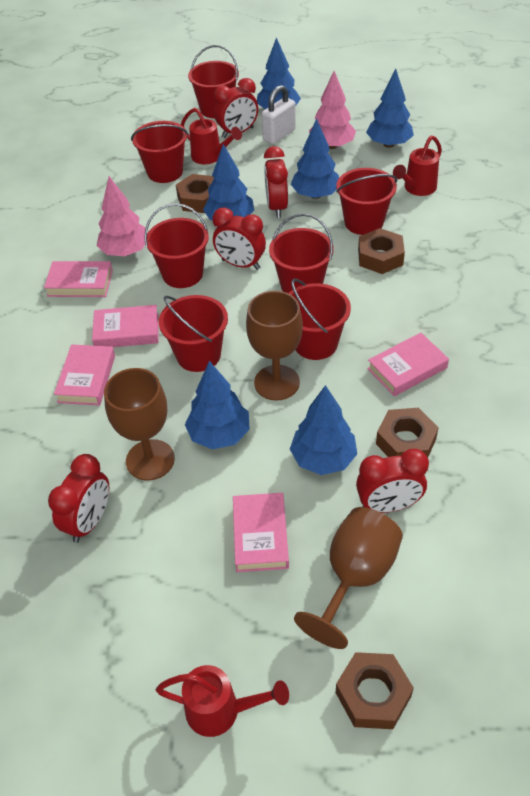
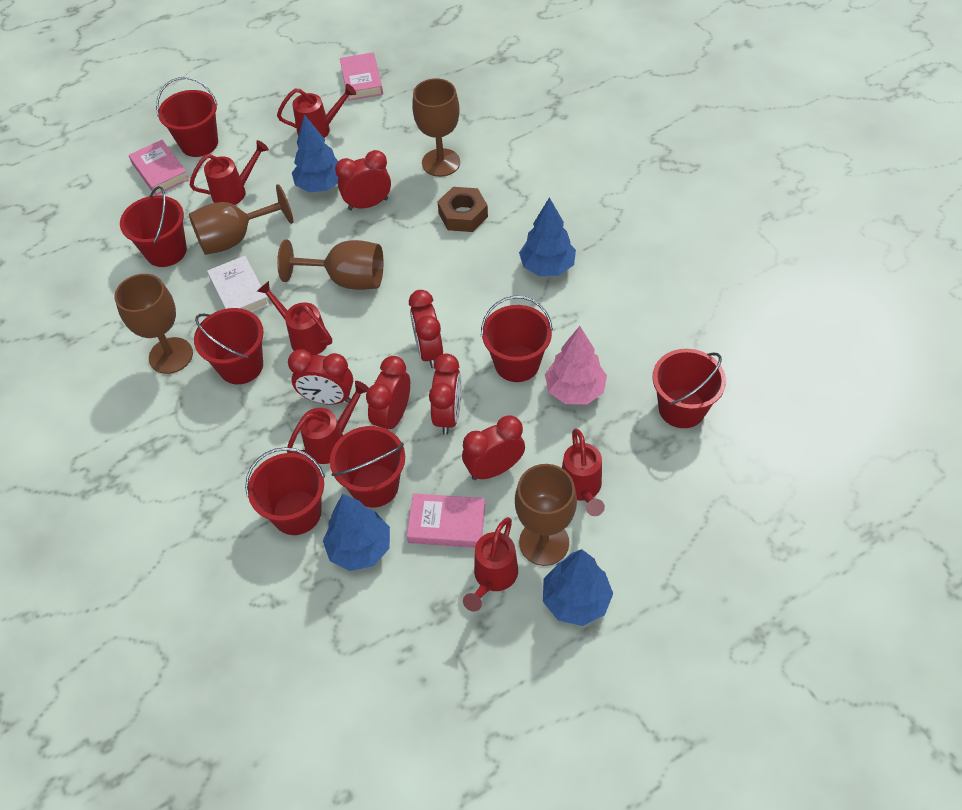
blue tree: 6 -> 4
brown goblet: 3 -> 5
brown nut: 4 -> 1
pink book: 5 -> 3
pink tree: 2 -> 1
red clock: 5 -> 6
red watering can: 3 -> 6
white book: 0 -> 1
white padlock: 1 -> 0

